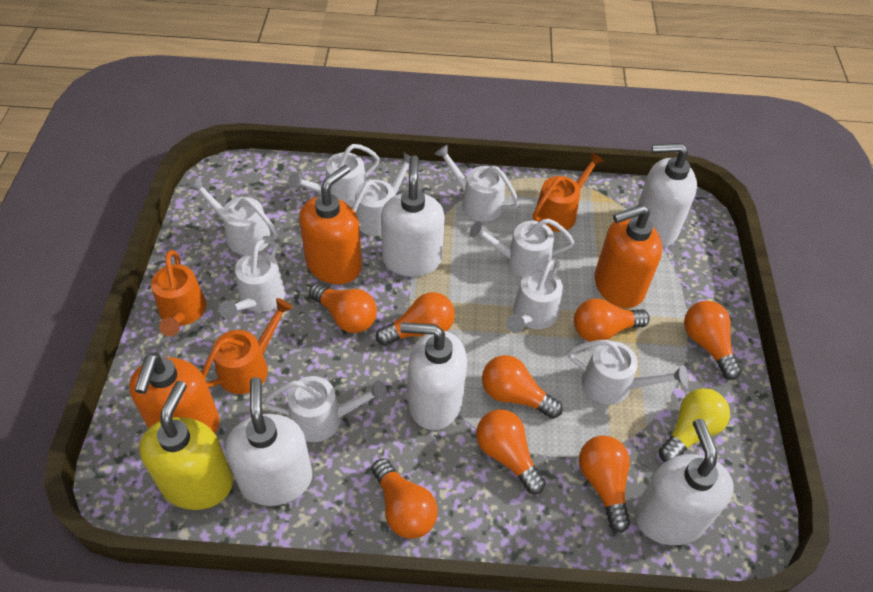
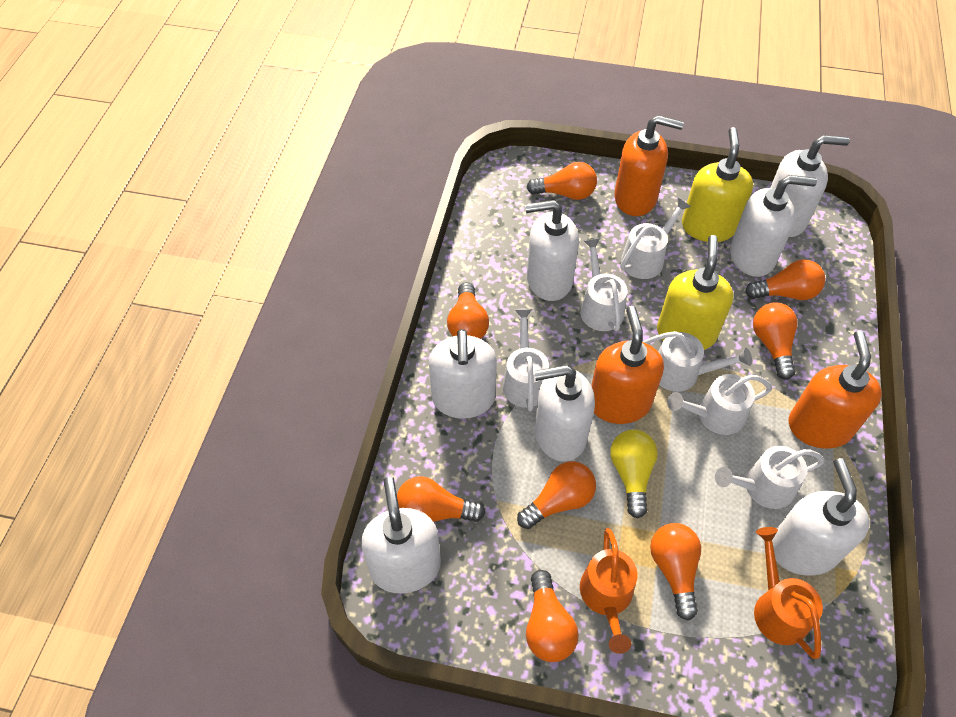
orange watering can: 3 -> 2
white soap dispenser: 5 -> 7
white watering can: 9 -> 6
yellow soap dispenser: 1 -> 2

